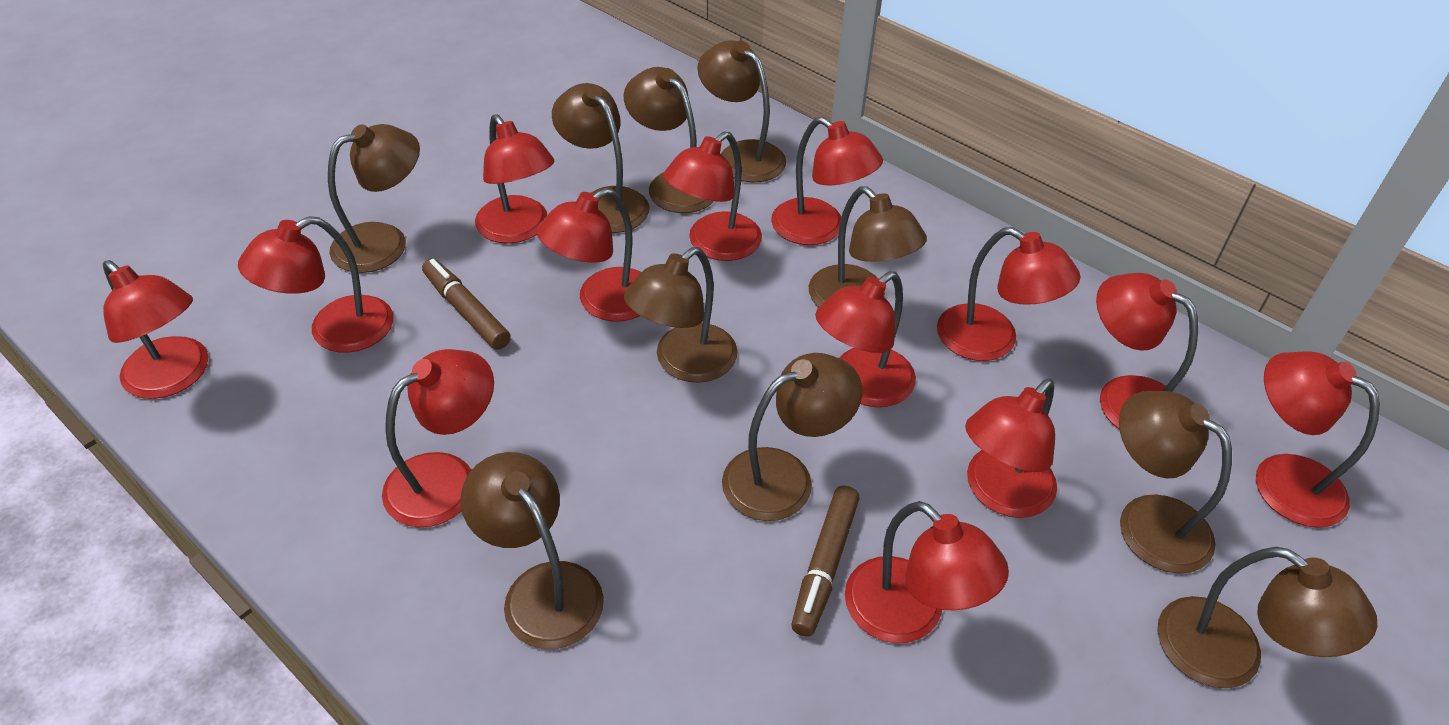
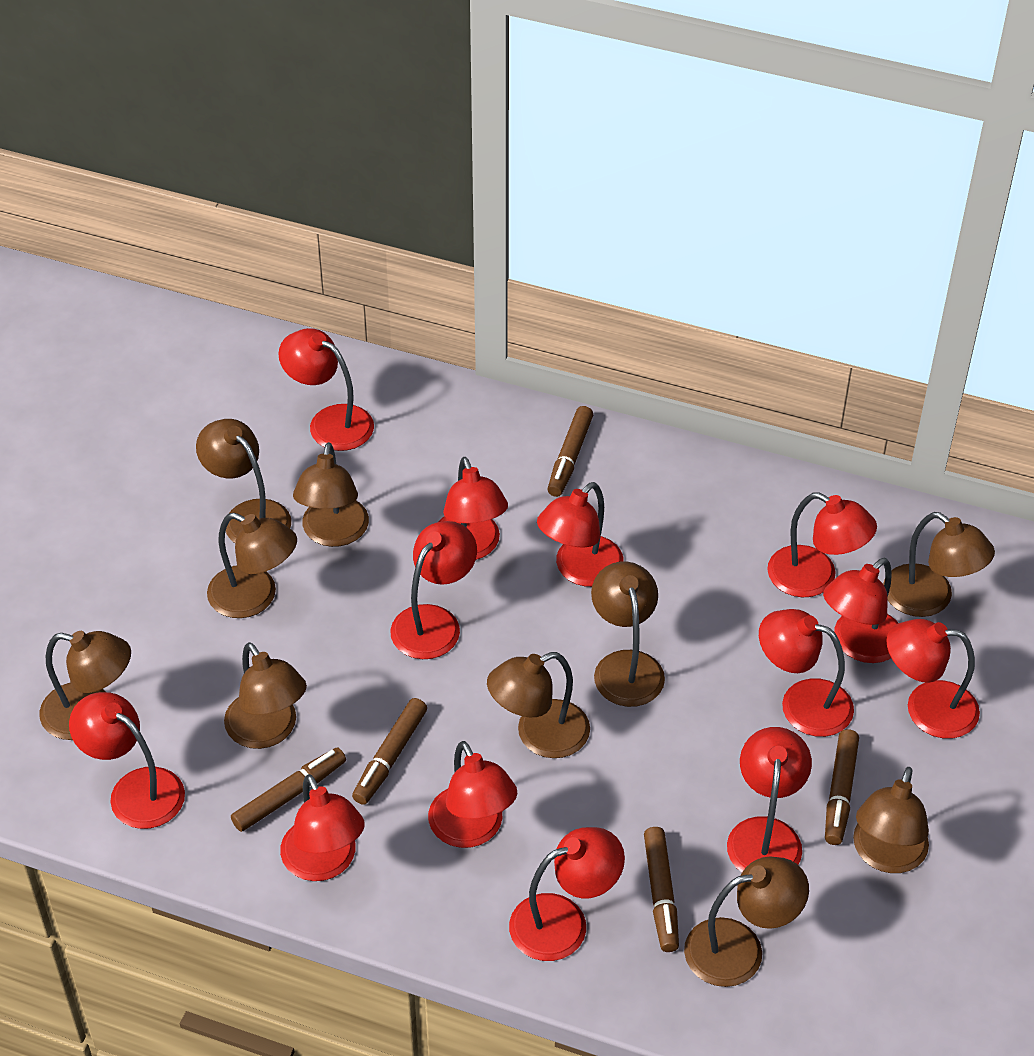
brown marker: 2 -> 5

